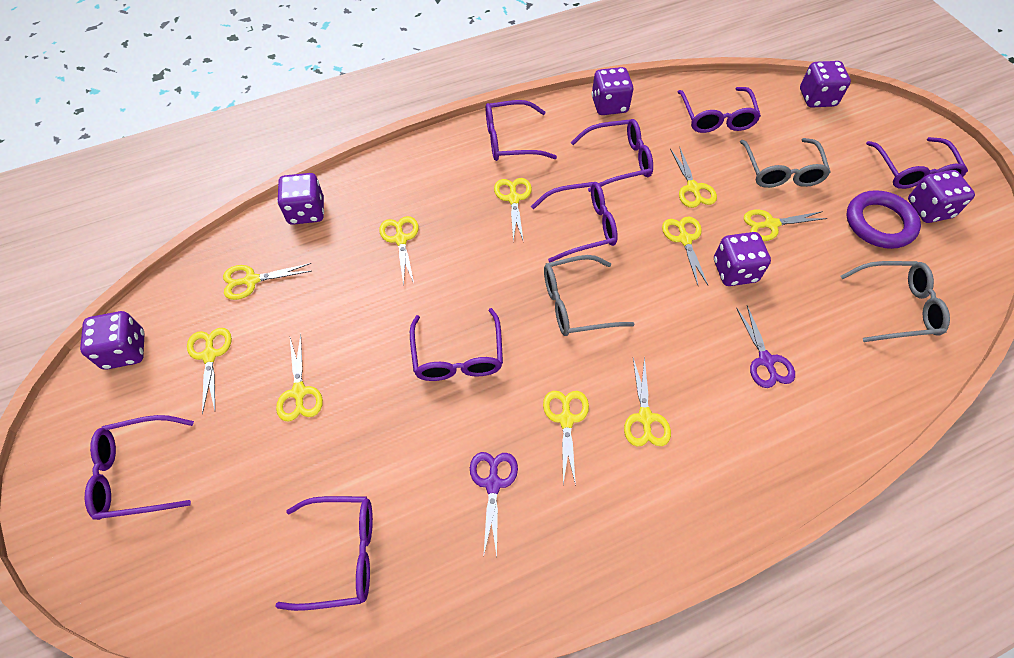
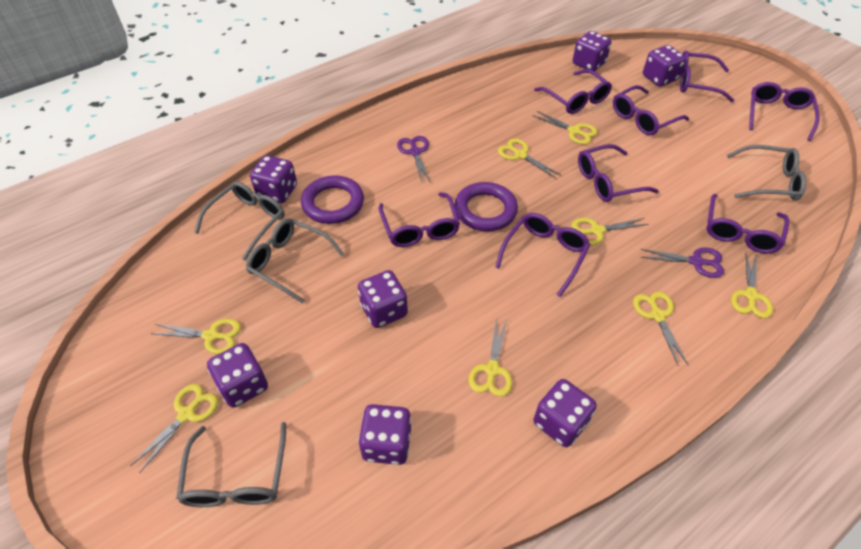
grey glasses: 3 -> 4
purple dice: 6 -> 7
purple ring: 1 -> 2
yellow scissors: 10 -> 8

